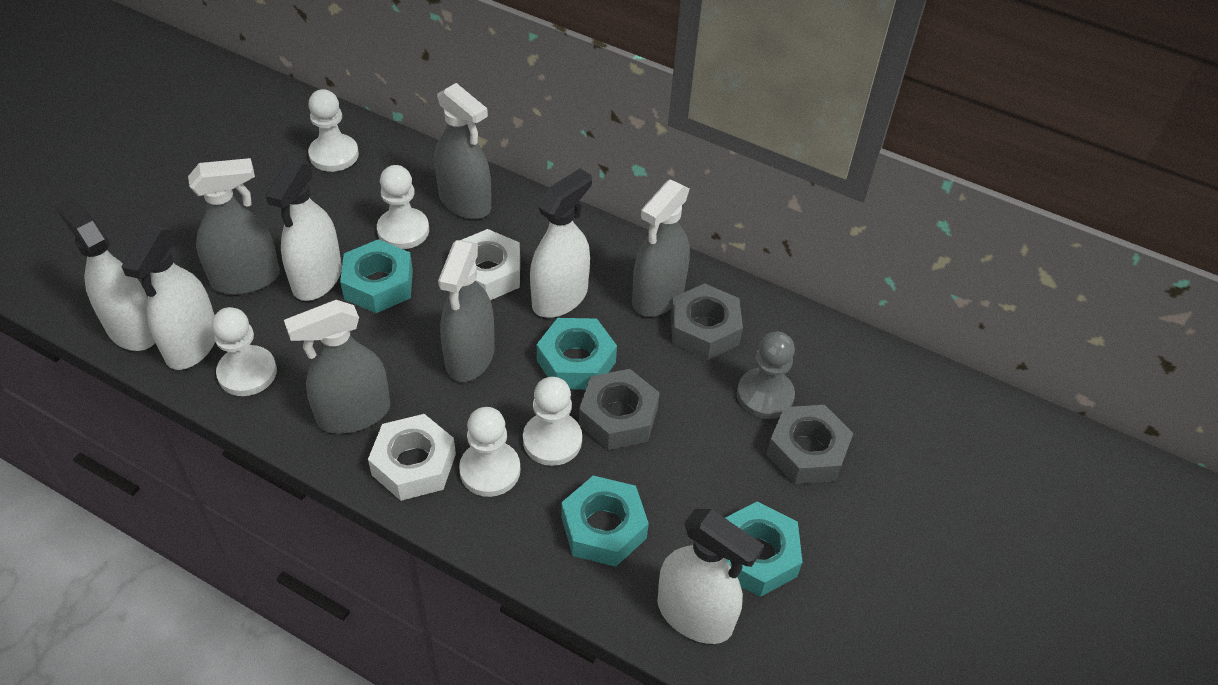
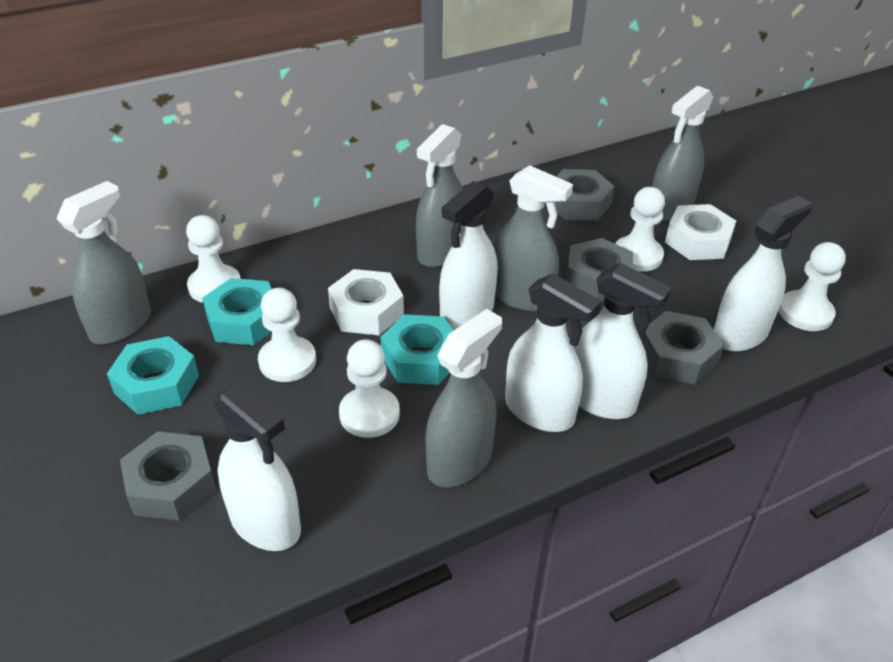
grey nut: 3 -> 4
grey pawn: 1 -> 0
turquoise nut: 4 -> 3

